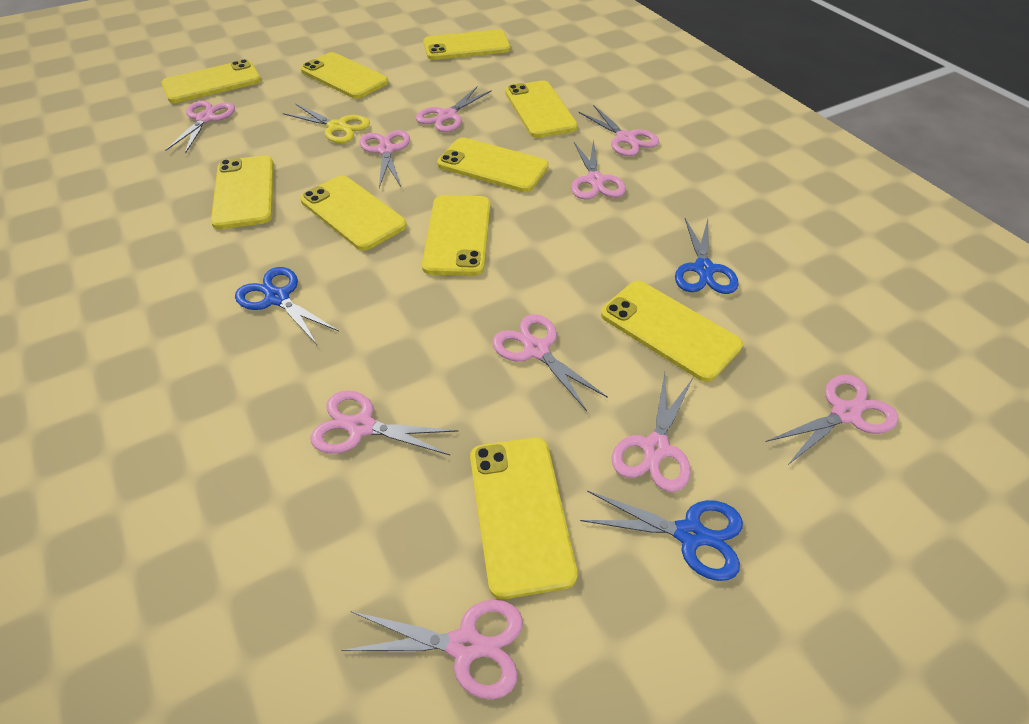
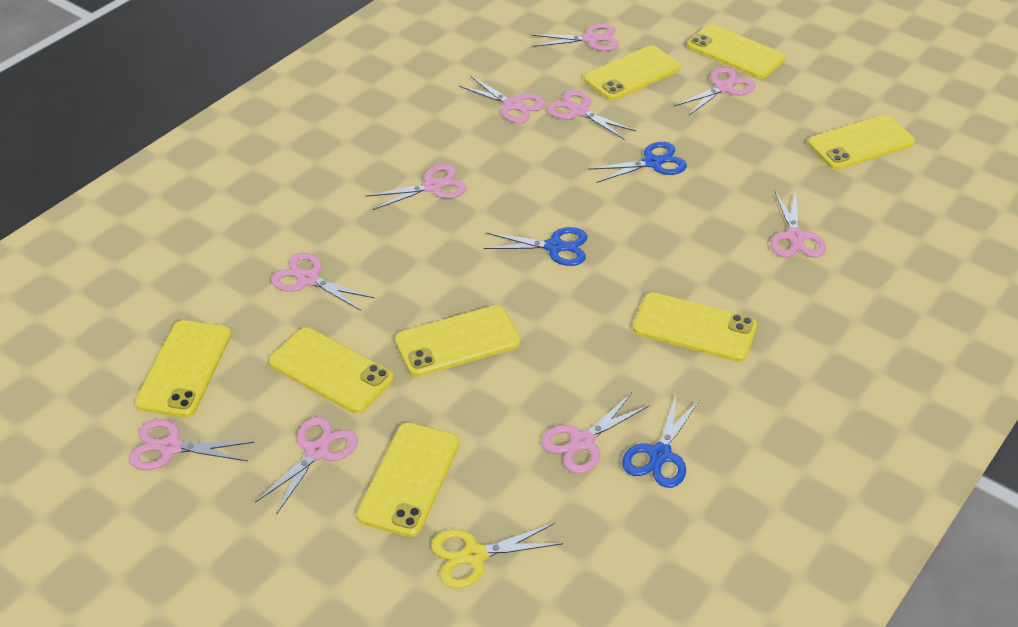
yellow phone: 10 -> 8

